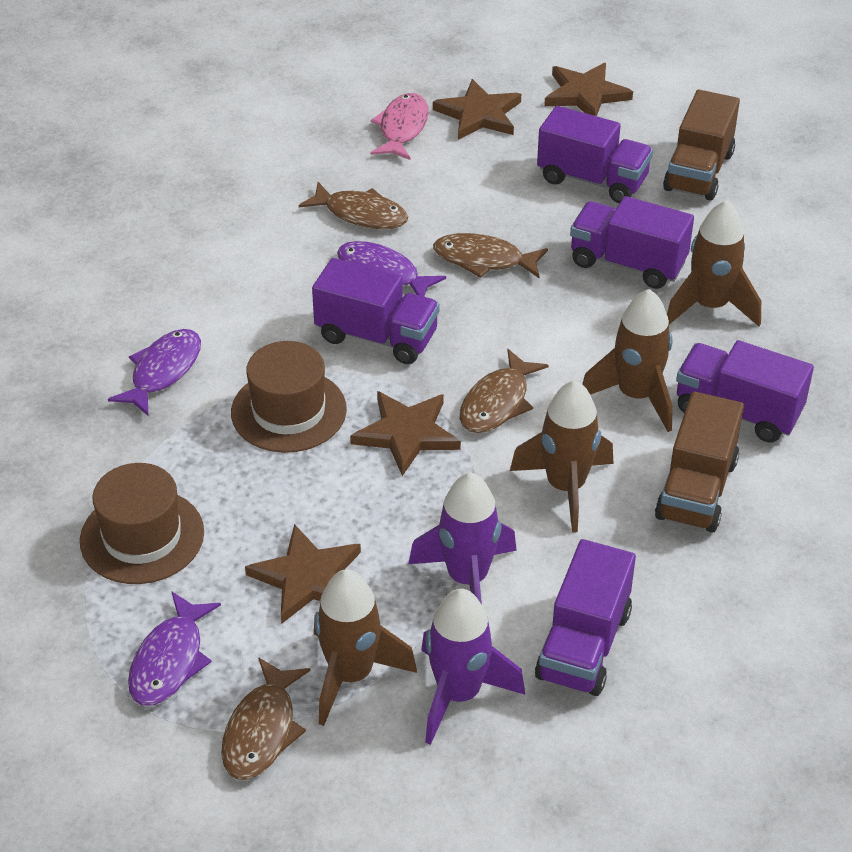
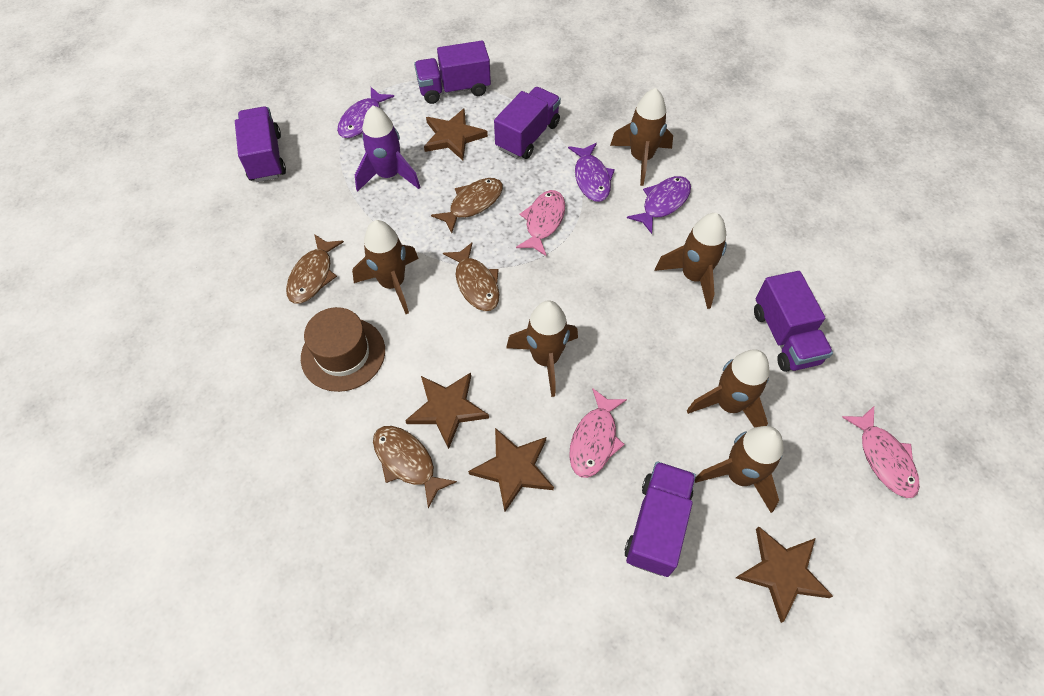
brown hat: 2 -> 1
brown rocket: 4 -> 6
brown truck: 2 -> 0
pink fish: 1 -> 3
purple rocket: 2 -> 1

